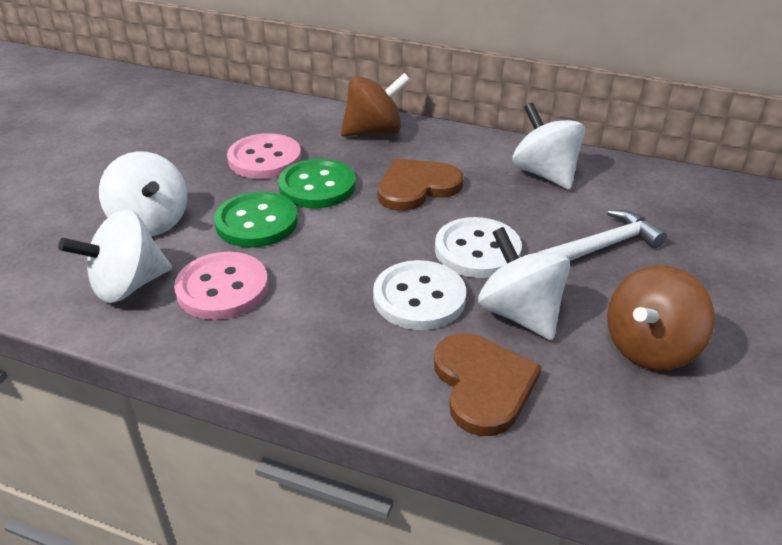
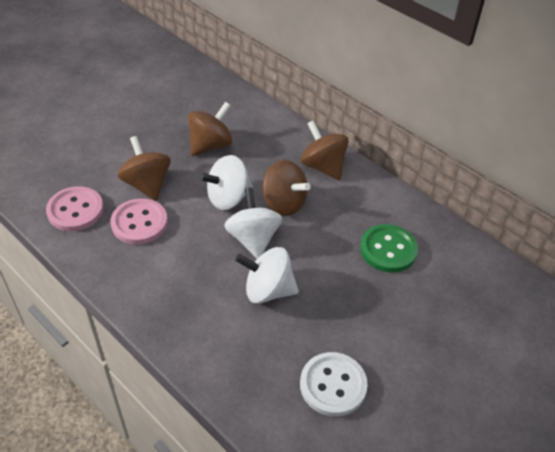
brown heart: 2 -> 0
brown spinning top: 2 -> 4
green button: 2 -> 1
white button: 2 -> 1
white hammer: 1 -> 0
white spinning top: 4 -> 3

